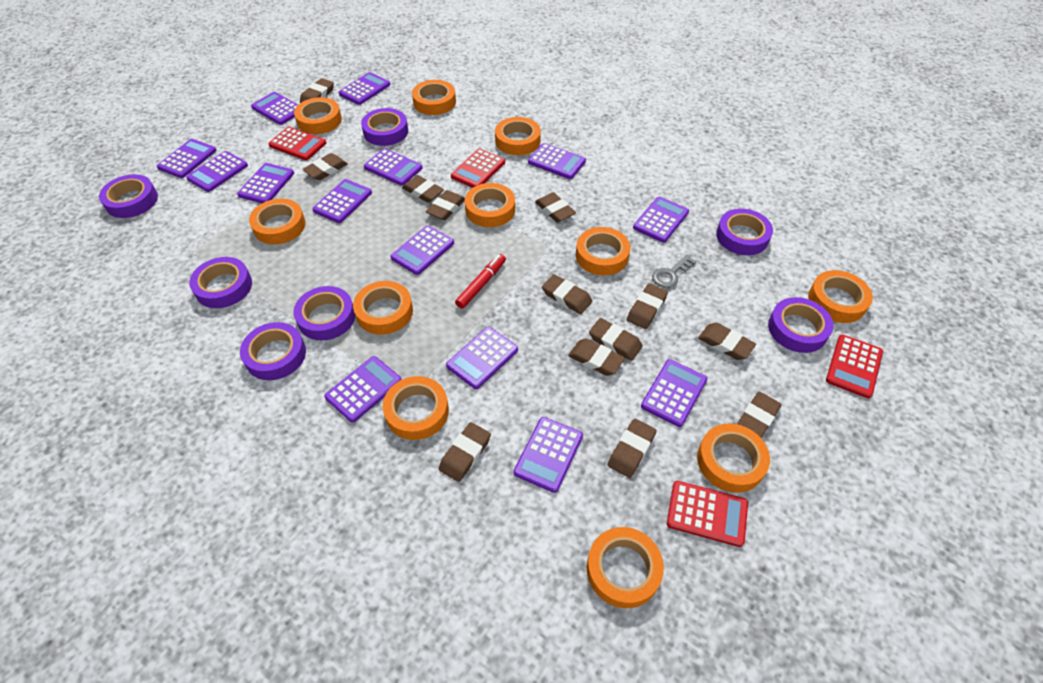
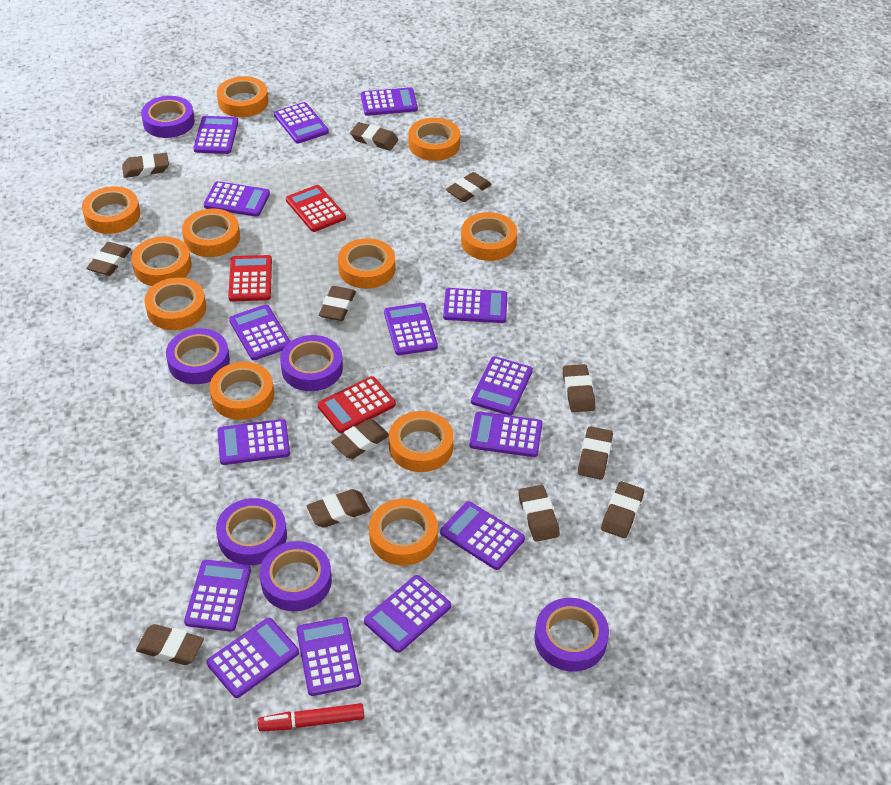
brown eraser: 13 -> 12
grey key: 1 -> 0
purple calculator: 14 -> 15
purple tape: 7 -> 6
red calculator: 4 -> 3

